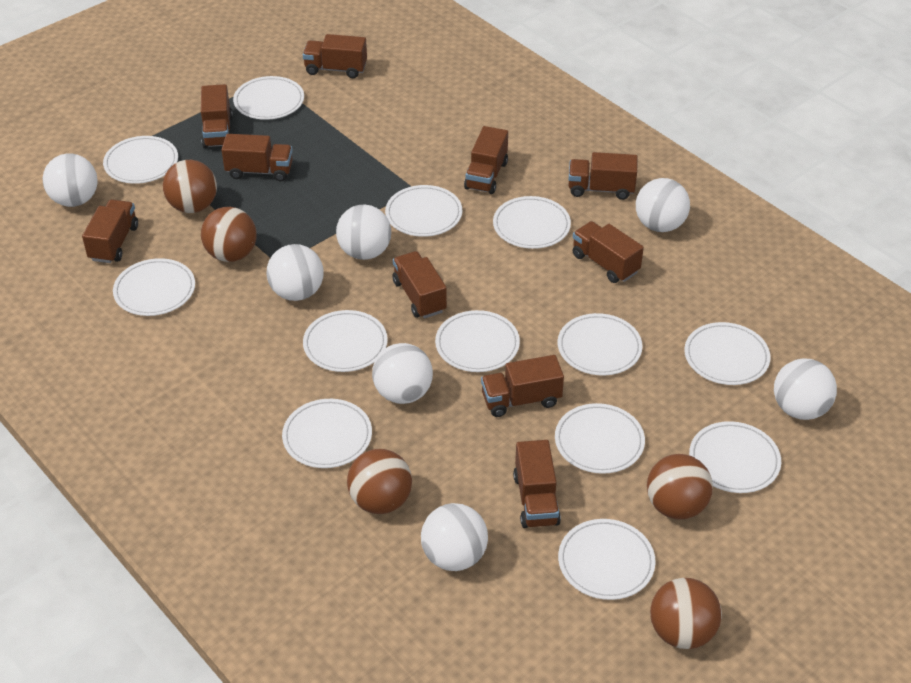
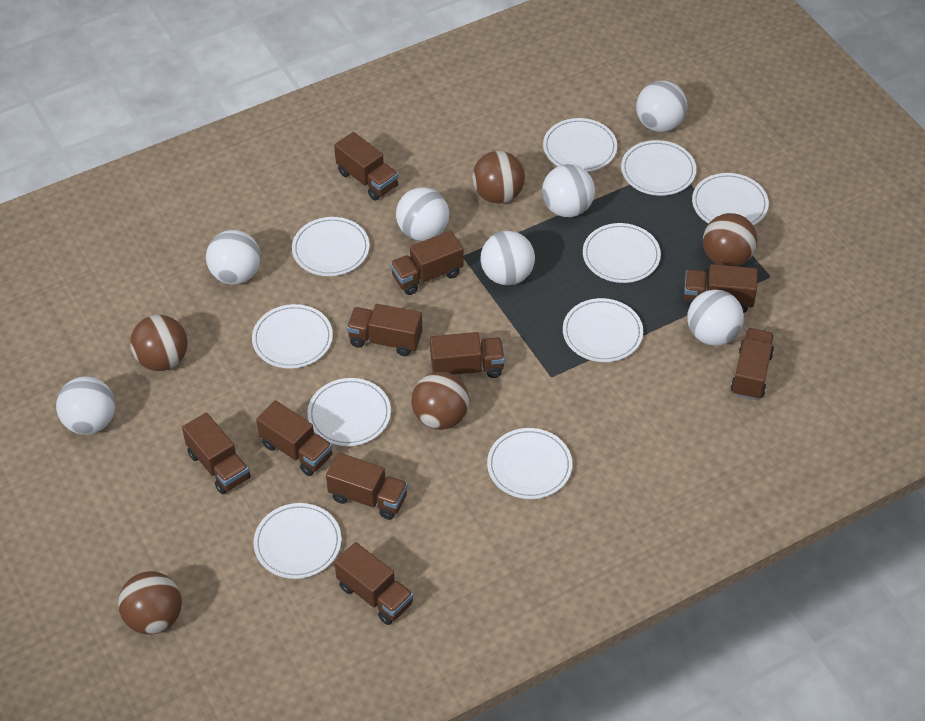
white plate: 13 -> 10

